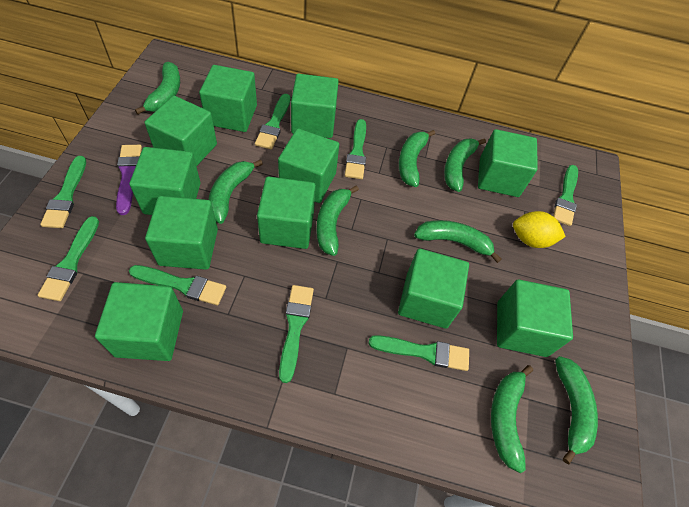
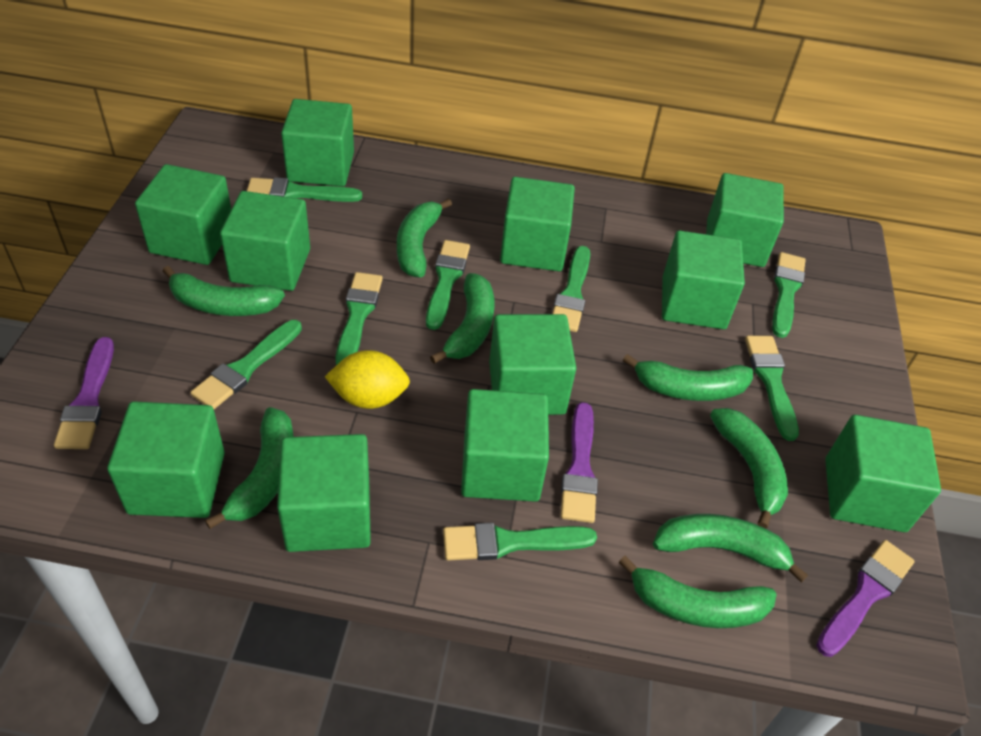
purple brush: 1 -> 3

